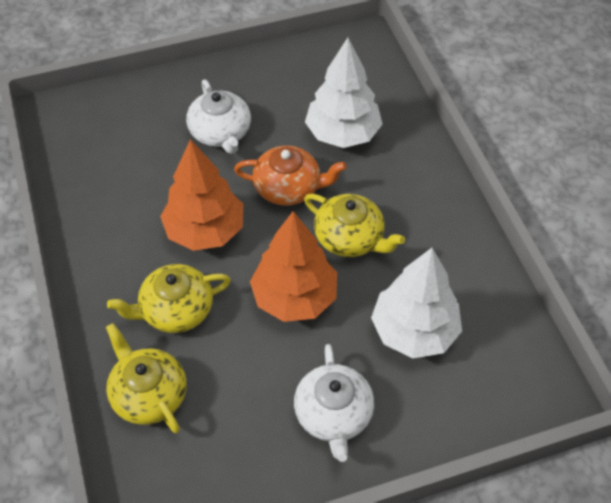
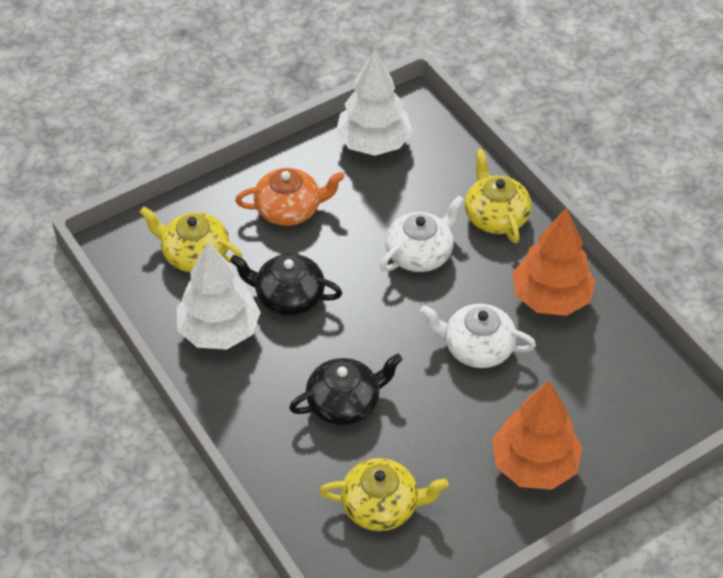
black teapot: 0 -> 2

